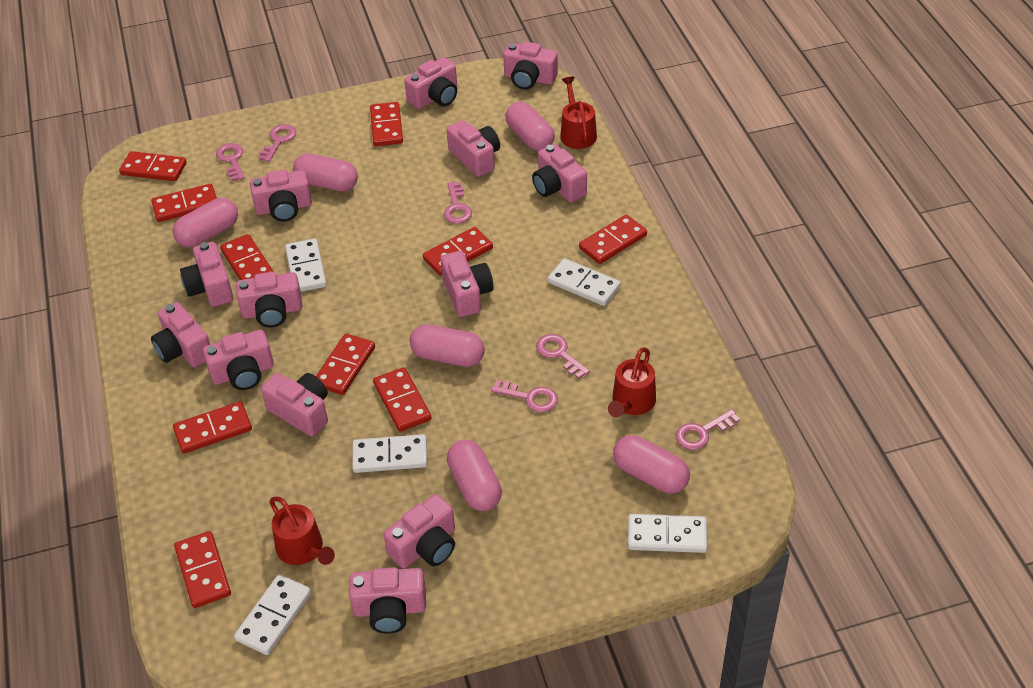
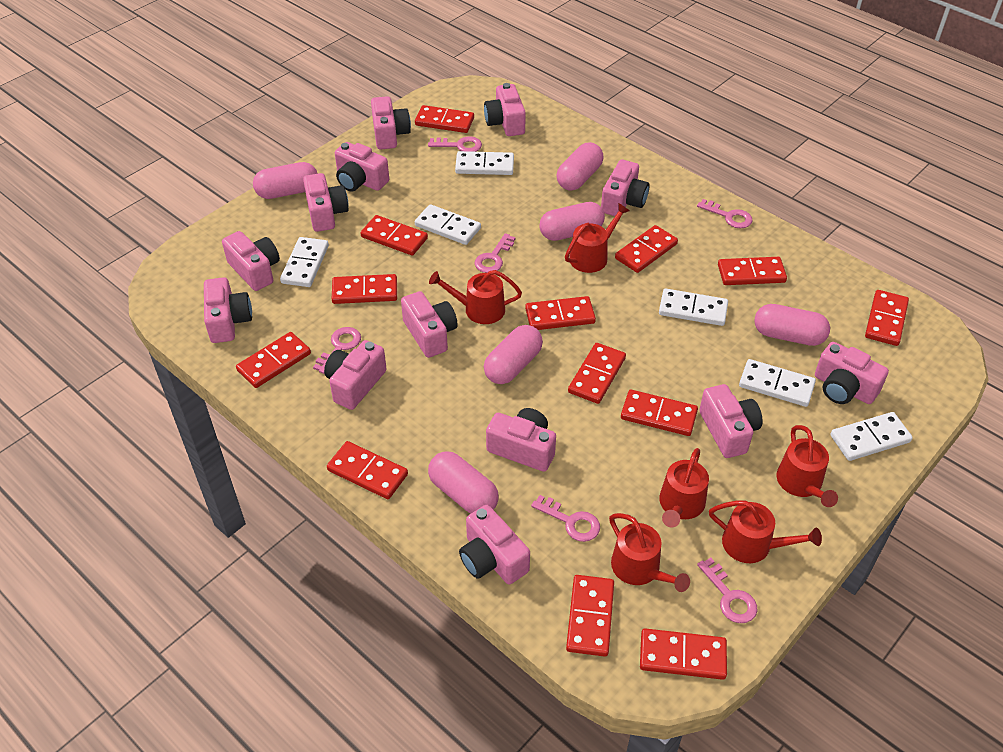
red domino: 10 -> 13
red watering can: 3 -> 6
white domino: 5 -> 6

